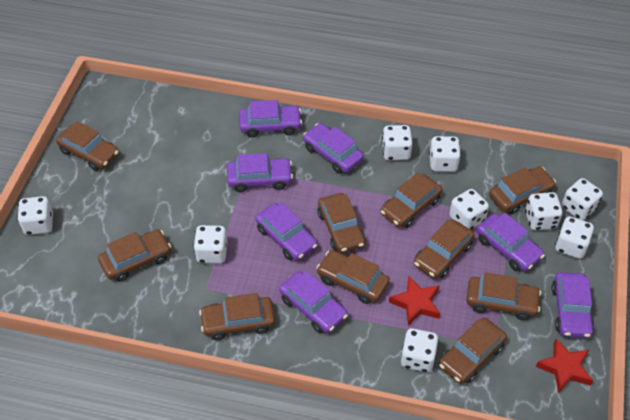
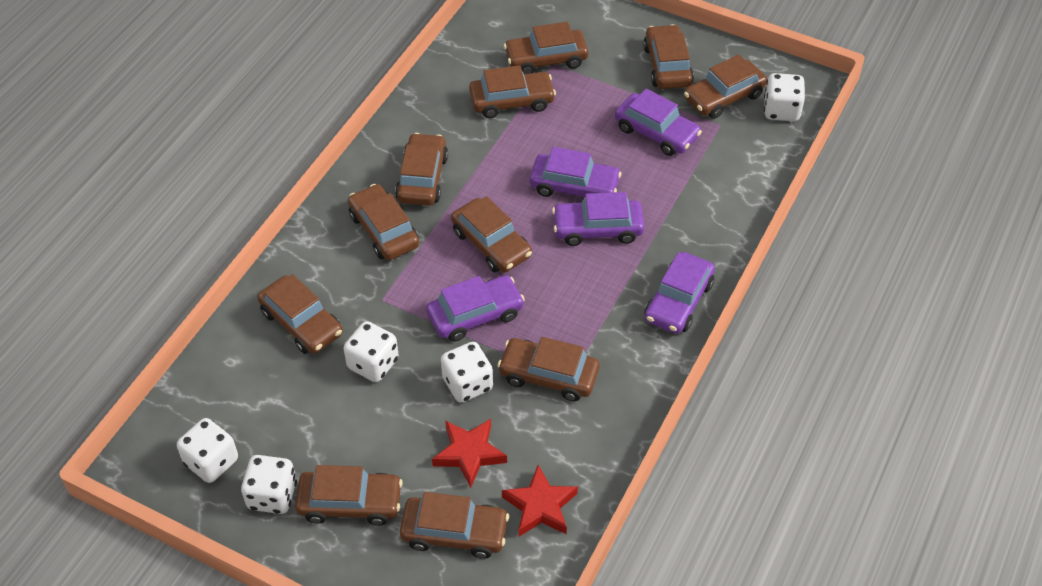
brown car: 10 -> 11
purple car: 7 -> 5
white dice: 9 -> 5

